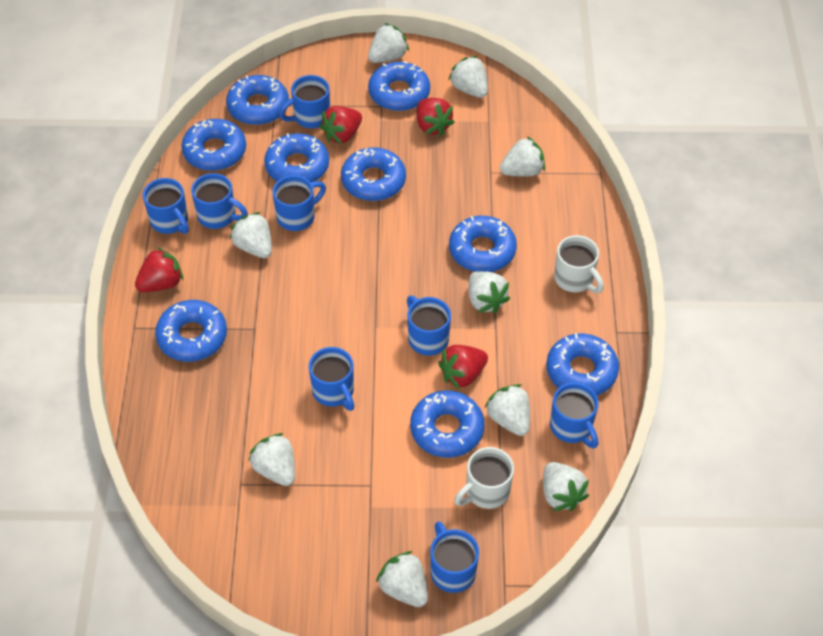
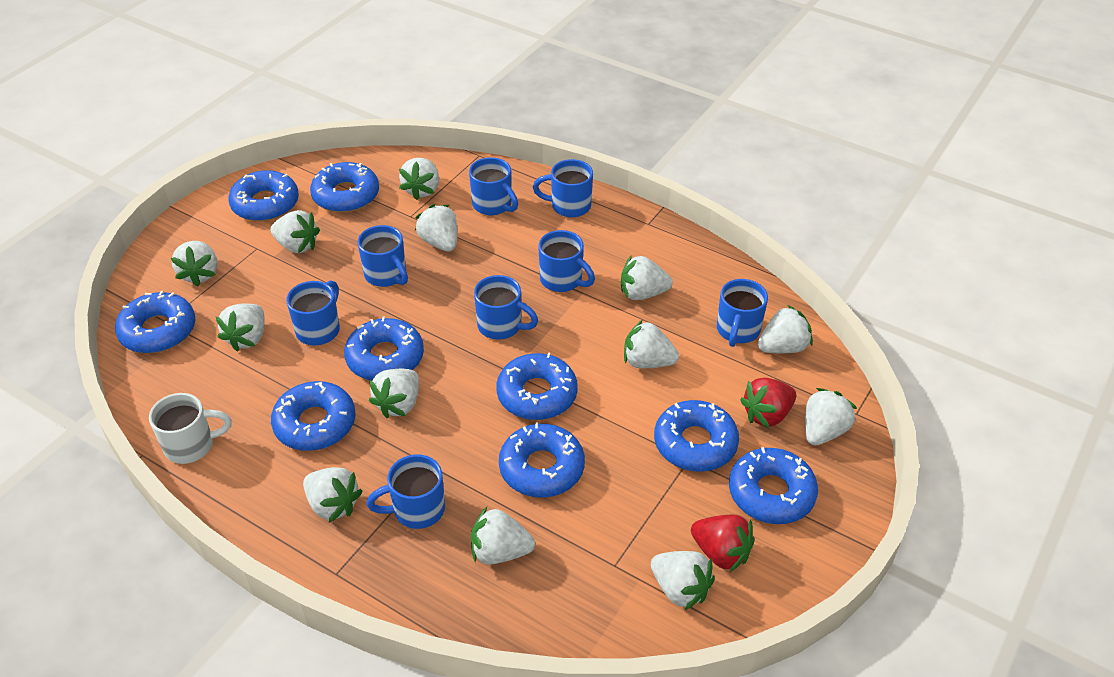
red strawberry: 4 -> 2
white mug: 2 -> 1
white strawberry: 9 -> 13

